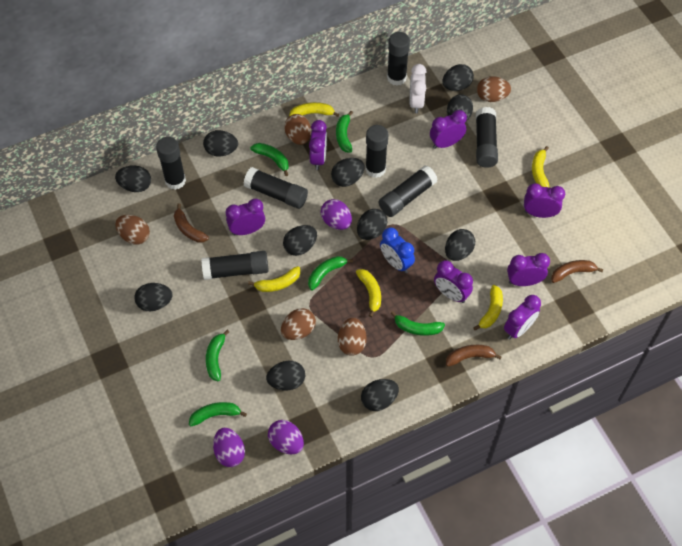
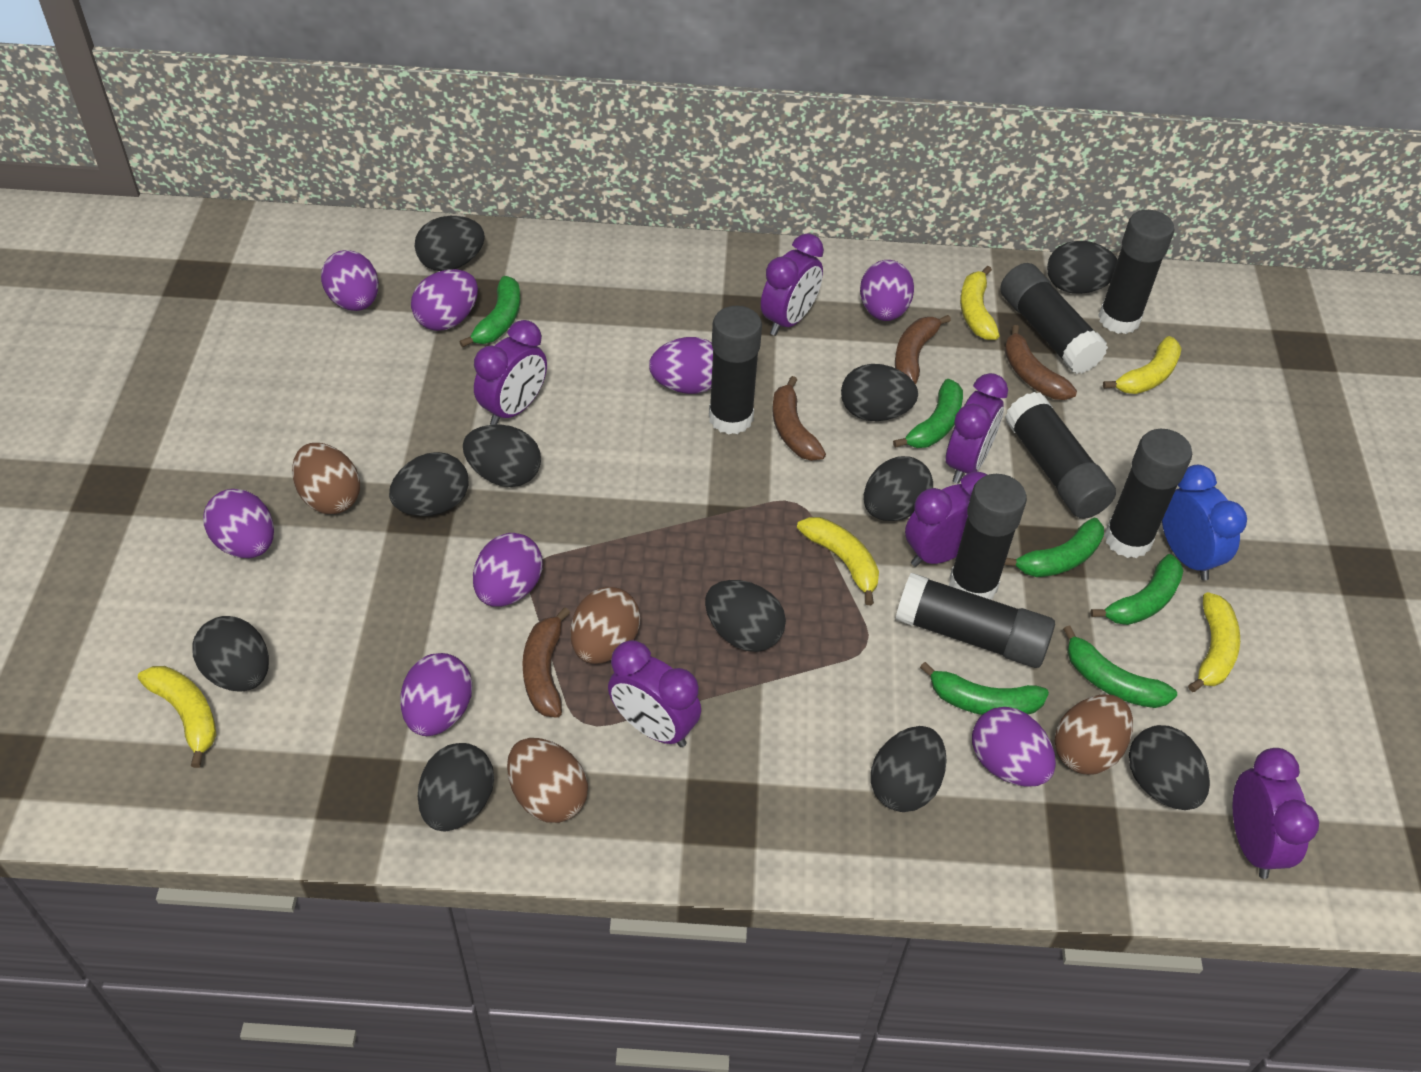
brown banana: 3 -> 4
brown egg: 5 -> 4
purple clock: 7 -> 6
purple egg: 3 -> 8
white clock: 1 -> 0

